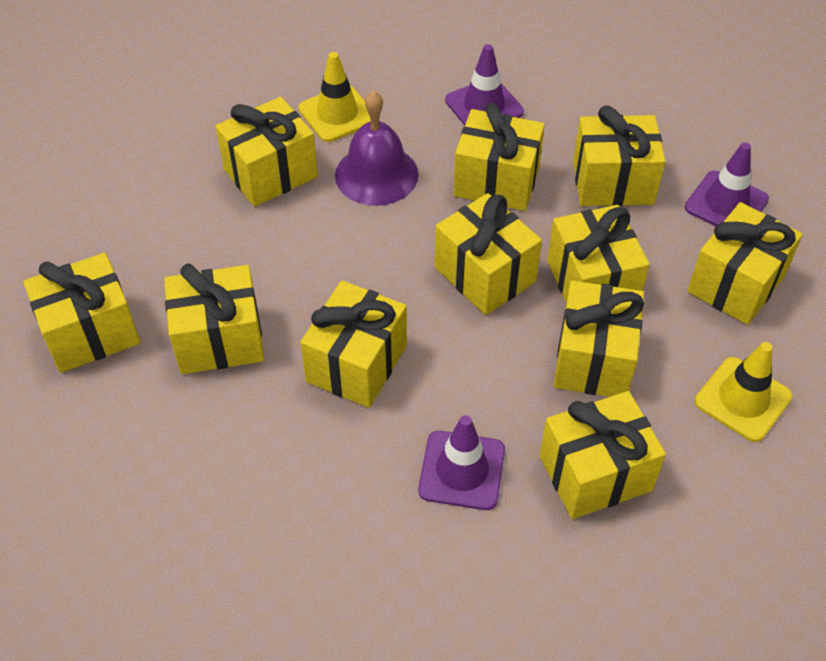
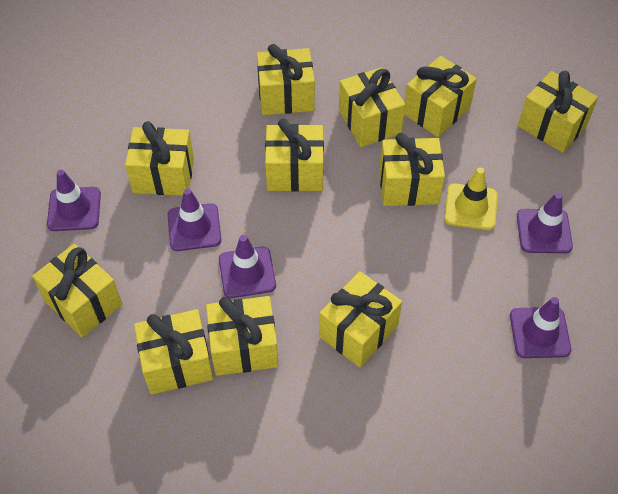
purple bell: 1 -> 0
purple traffic cone: 3 -> 5
yellow traffic cone: 2 -> 1

